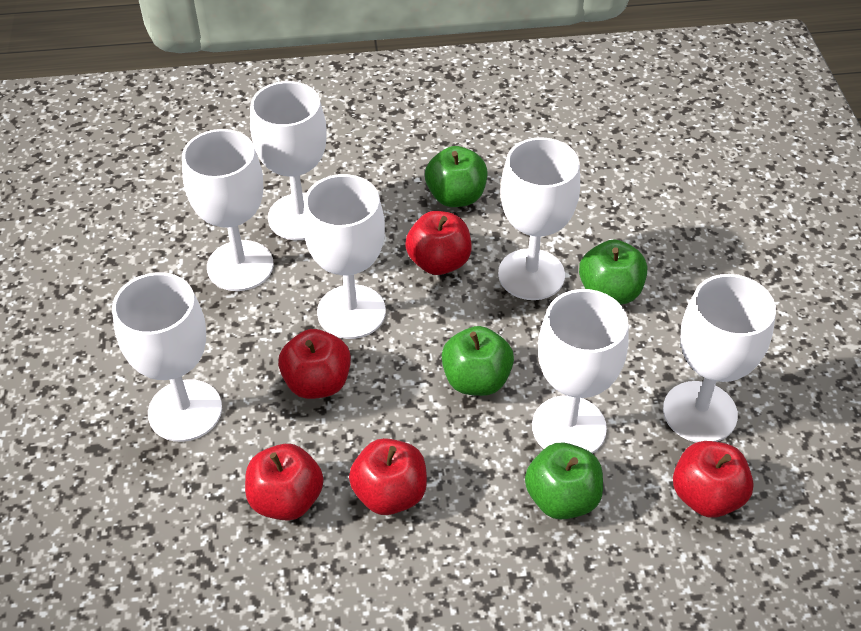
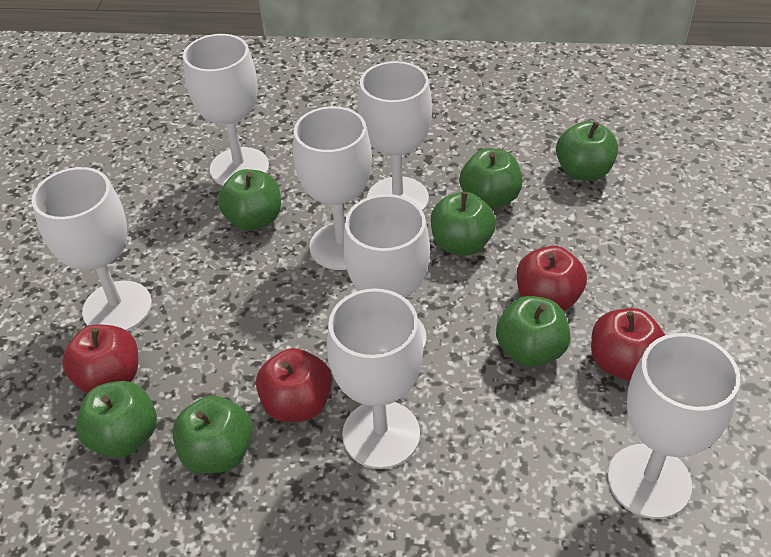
green apple: 4 -> 7
red apple: 5 -> 4

